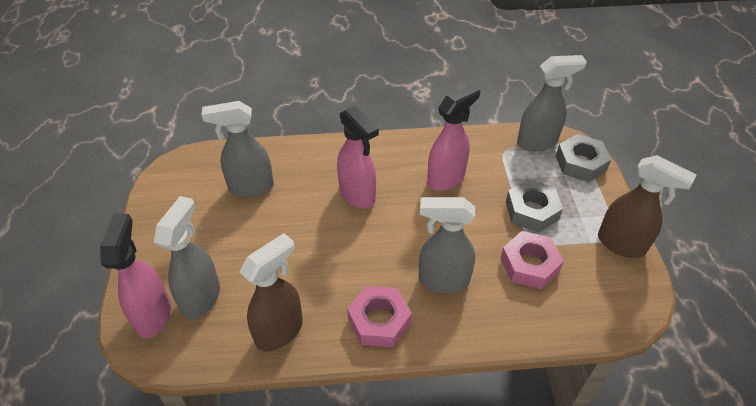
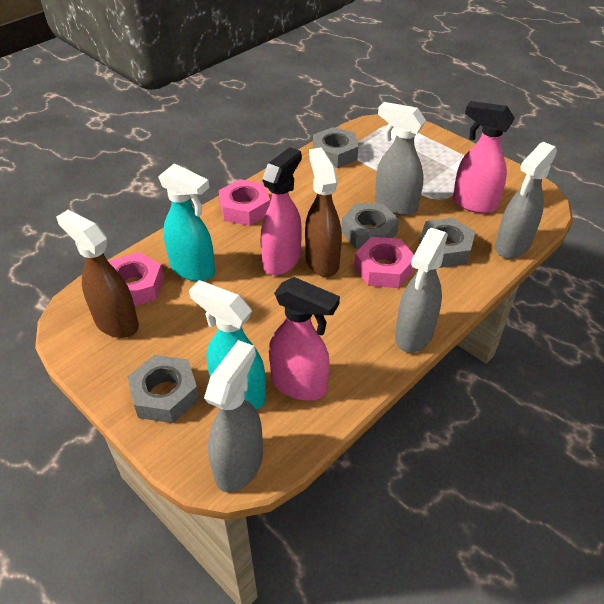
grey nut: 2 -> 4
pink nut: 2 -> 3
turquoise spray bottle: 0 -> 2

